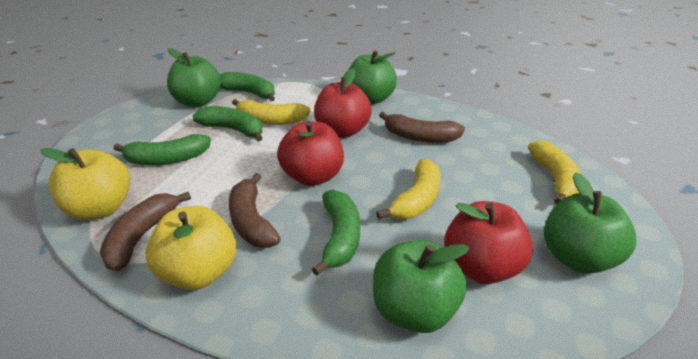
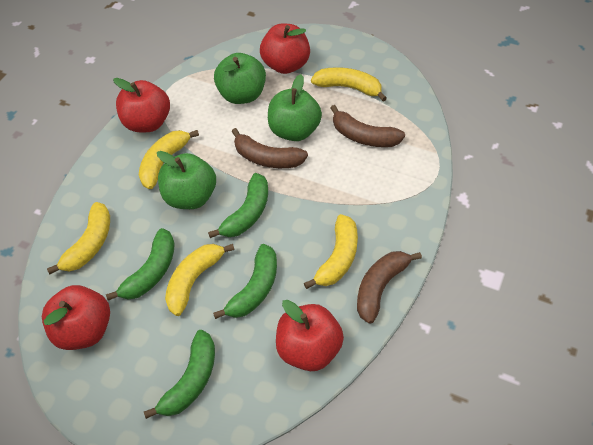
green apple: 4 -> 3
red apple: 3 -> 4
yellow apple: 2 -> 0
yellow banana: 3 -> 5

